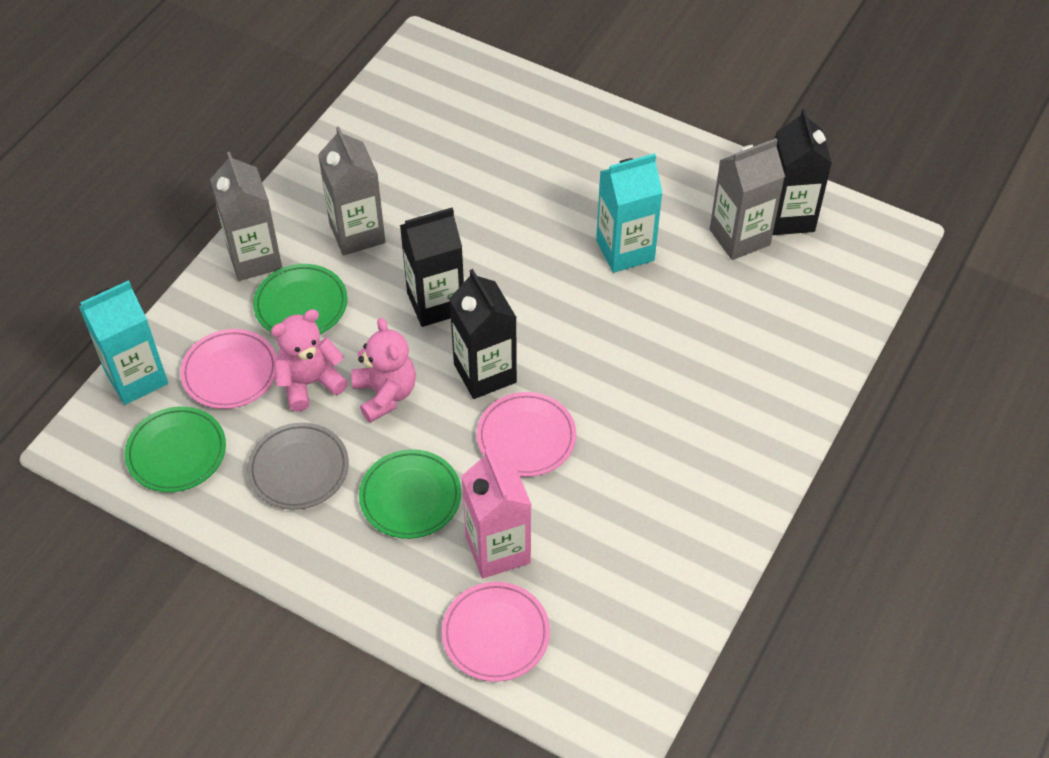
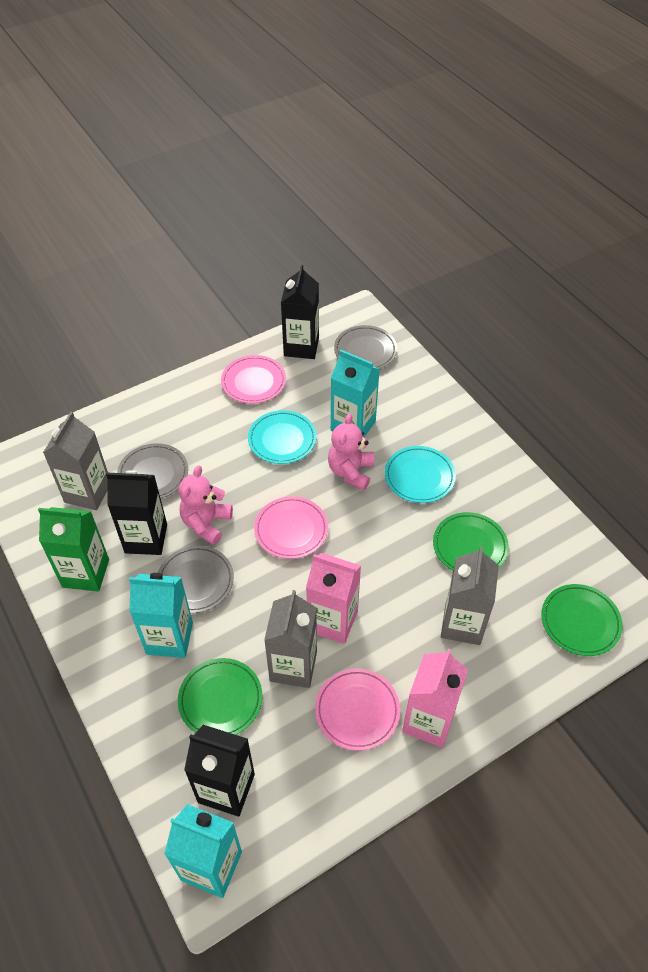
green carton: 0 -> 1
grey plate: 1 -> 3
pink carton: 1 -> 2
turquoise carton: 2 -> 3
turquoise plate: 0 -> 2

